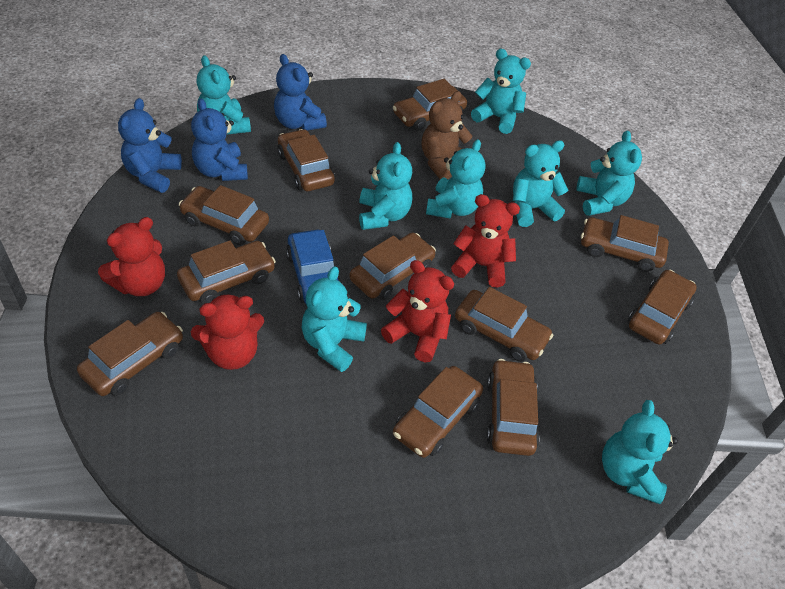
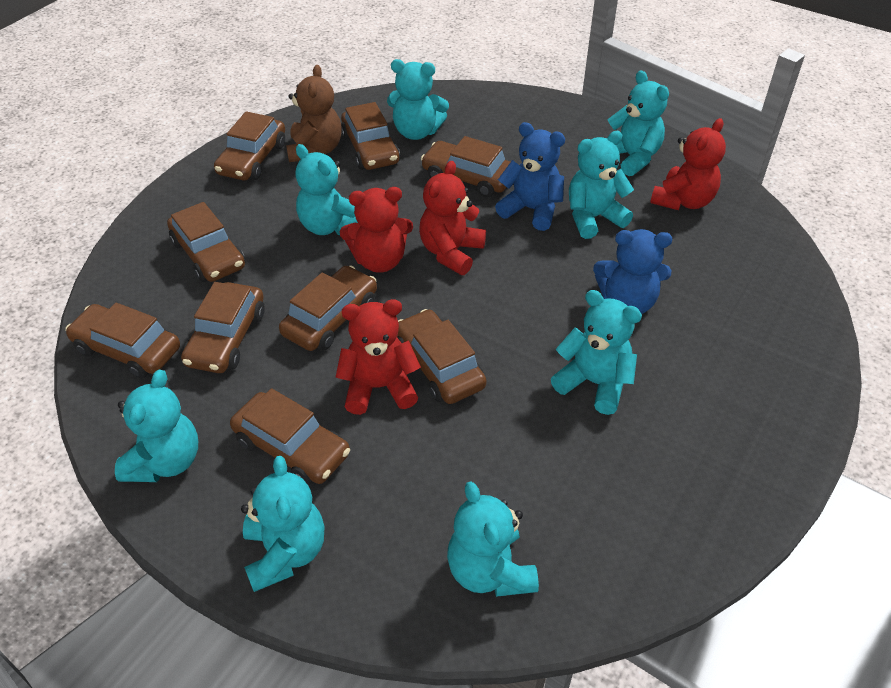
blue car: 1 -> 0
blue teddy bear: 3 -> 2
brown car: 11 -> 9

